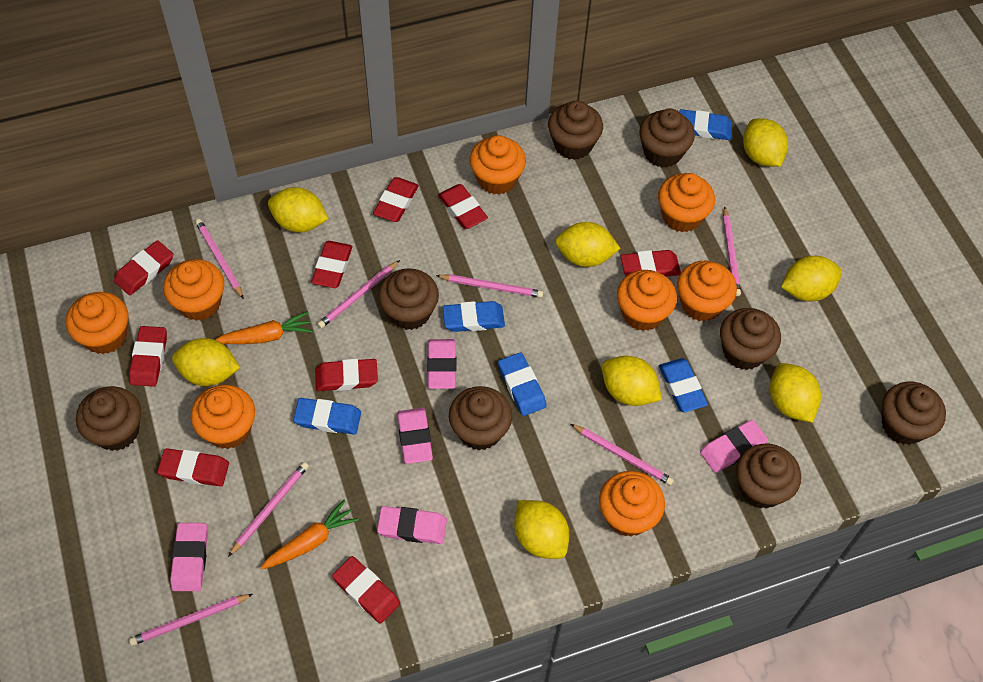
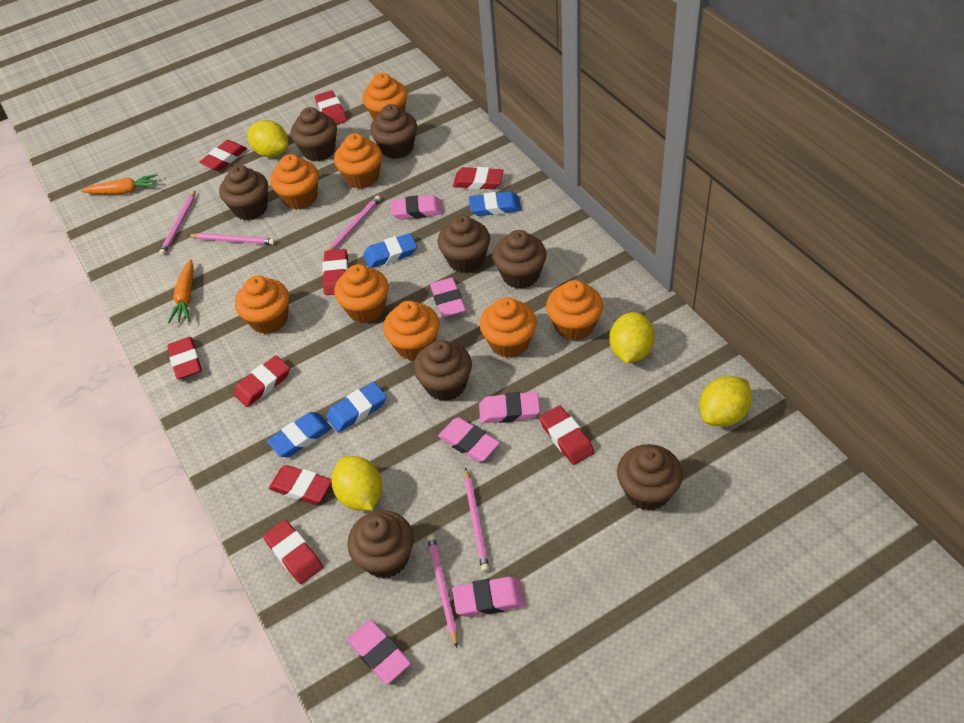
blue eraser: 5 -> 4
pink eraser: 5 -> 6
pink pencil: 7 -> 5
yellow lemon: 8 -> 4

